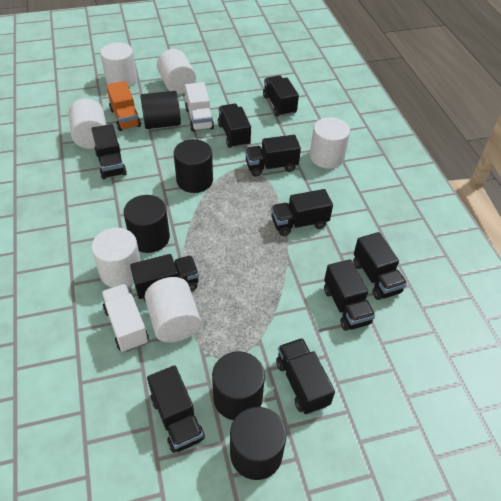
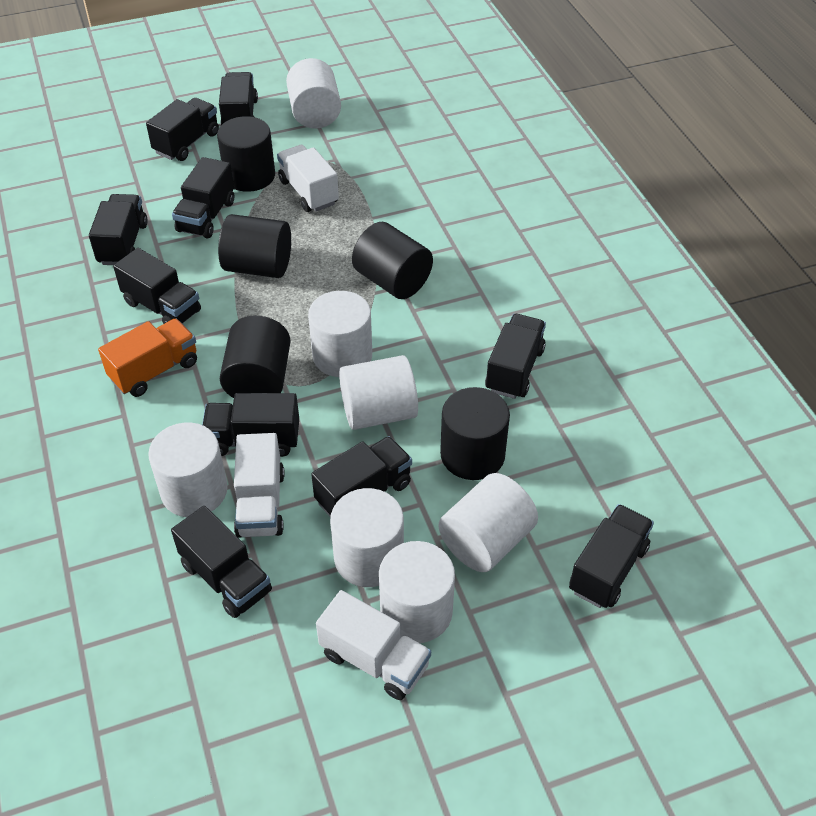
white cylinder: 6 -> 7
white truck: 2 -> 3

